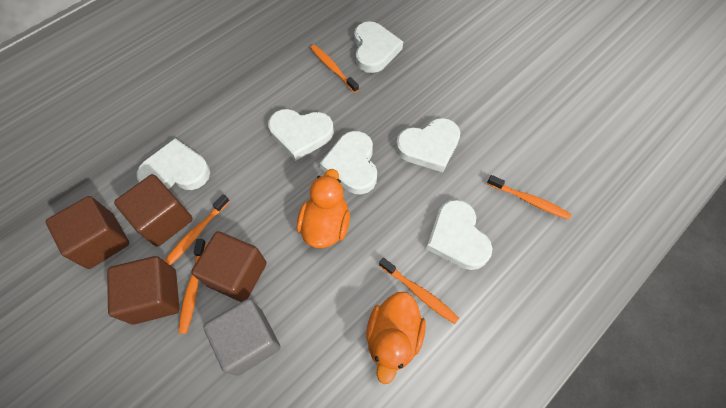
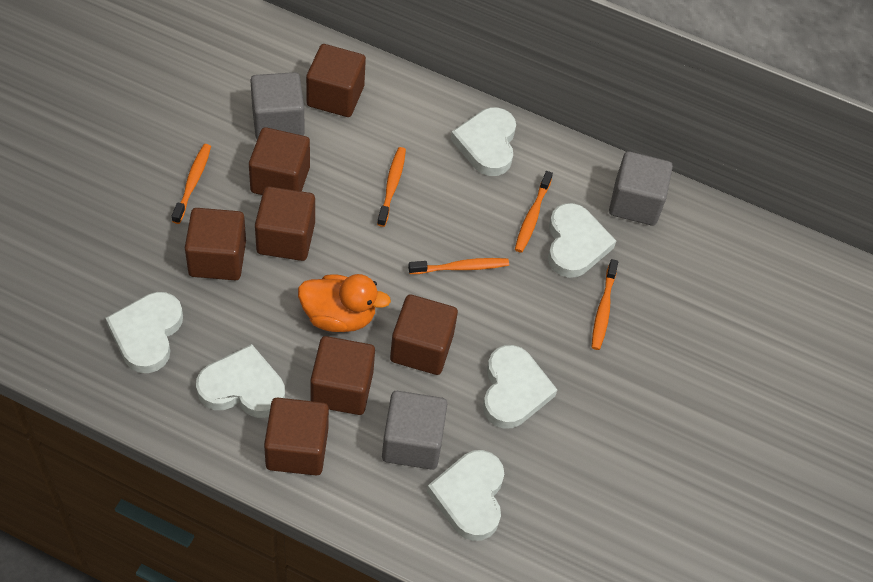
brown cube: 4 -> 7
grey cube: 1 -> 3
orange duck: 2 -> 1

